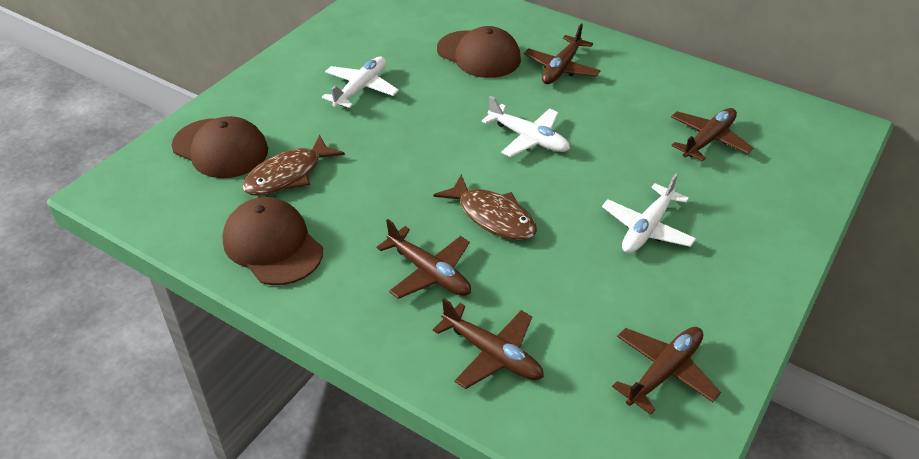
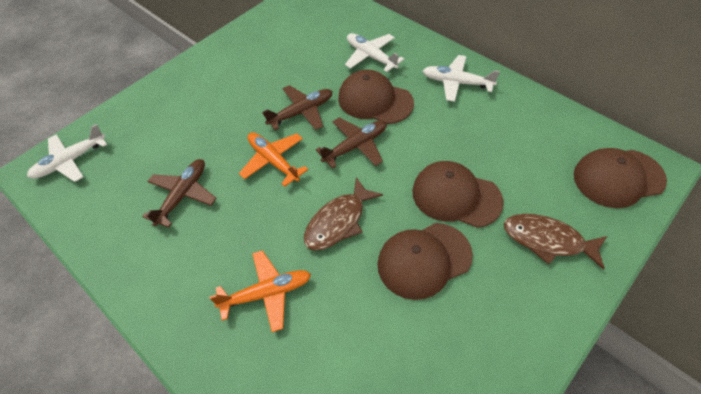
brown cap: 3 -> 4
brown plane: 5 -> 3
orange plane: 0 -> 2

